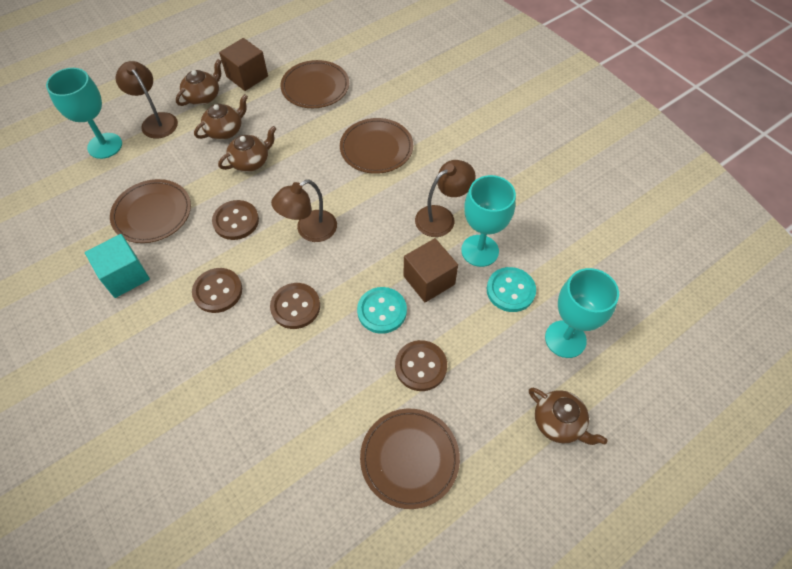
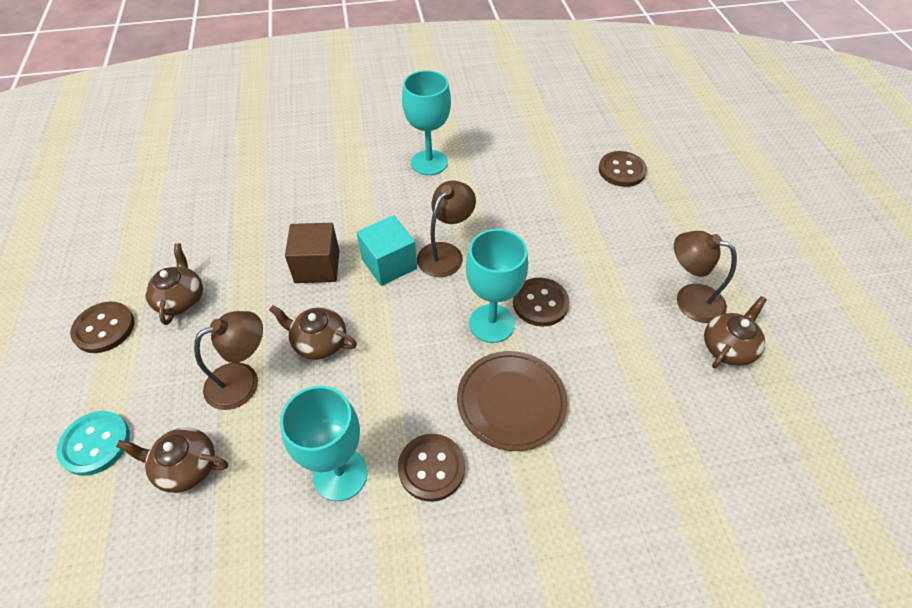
brown cube: 2 -> 1
brown plate: 4 -> 1
turquoise button: 2 -> 1

